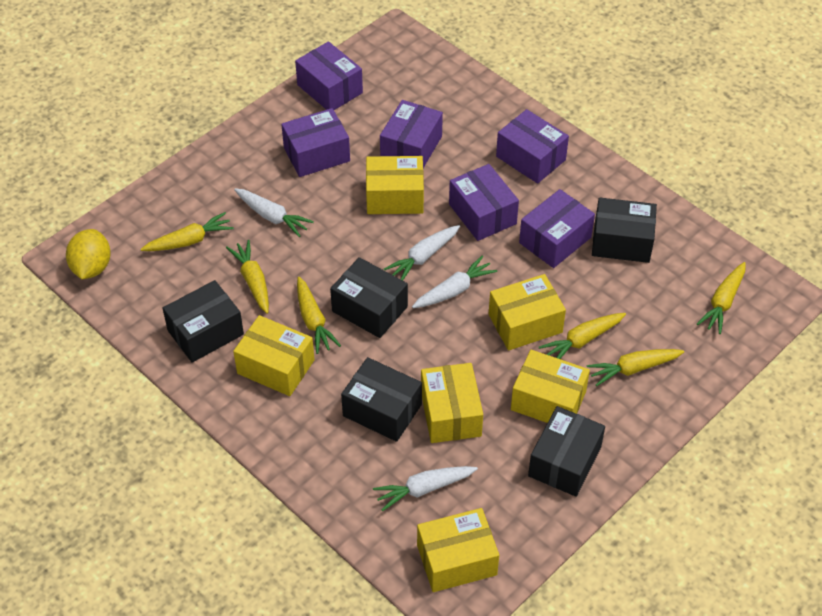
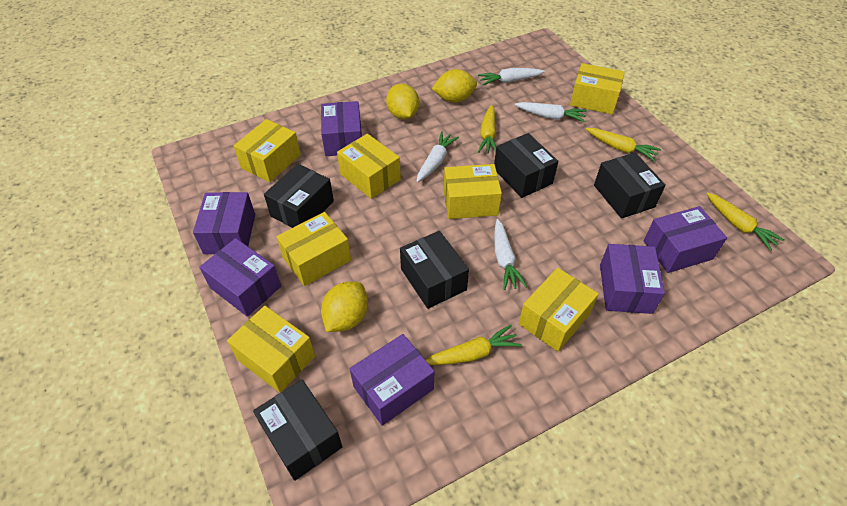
yellow box: 6 -> 7
yellow carrot: 6 -> 4
yellow lemon: 1 -> 3

